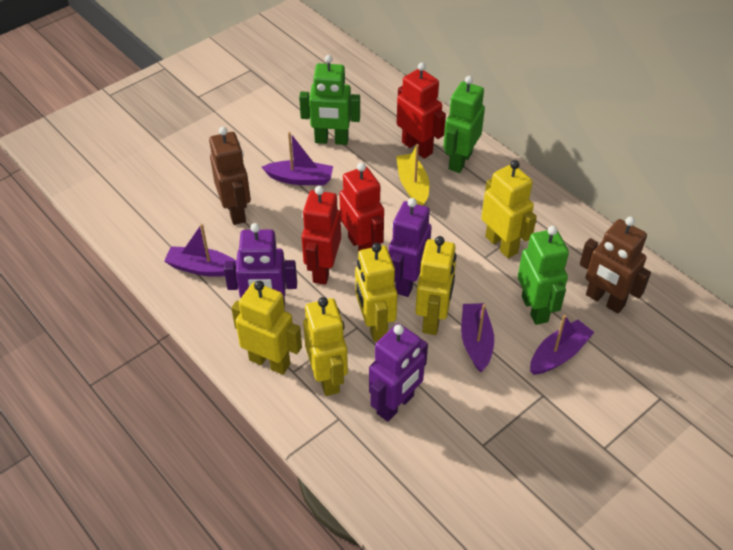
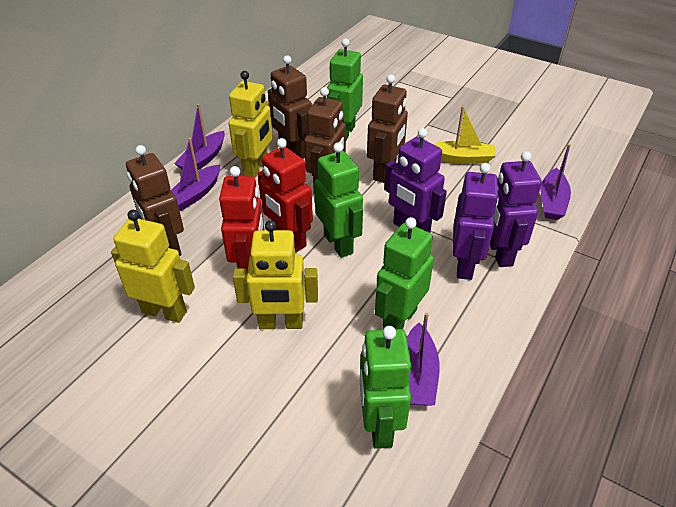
brown robot: 2 -> 4
green robot: 3 -> 4
red robot: 3 -> 2
yellow robot: 5 -> 3

